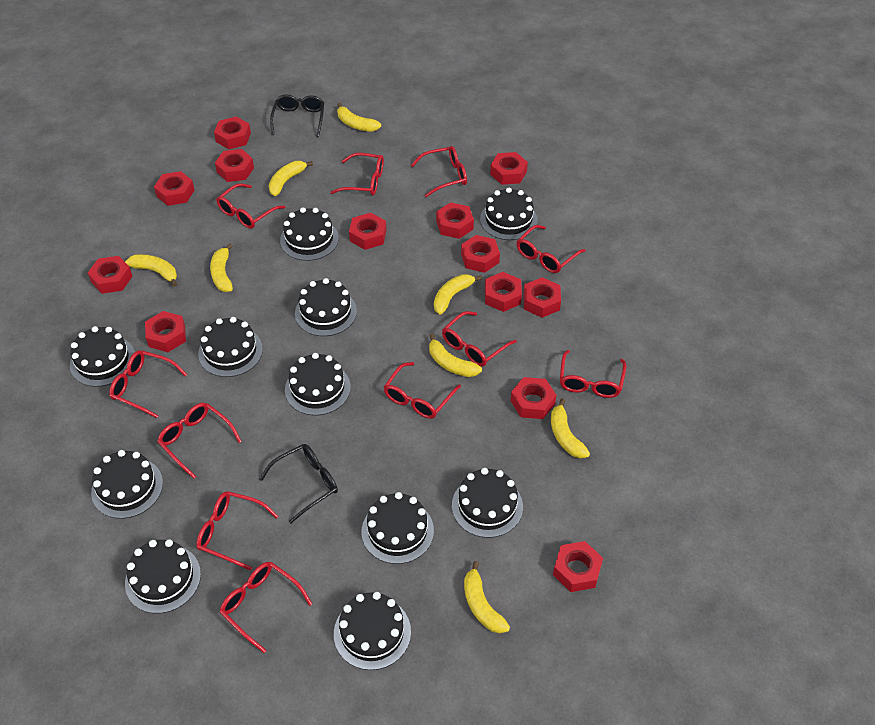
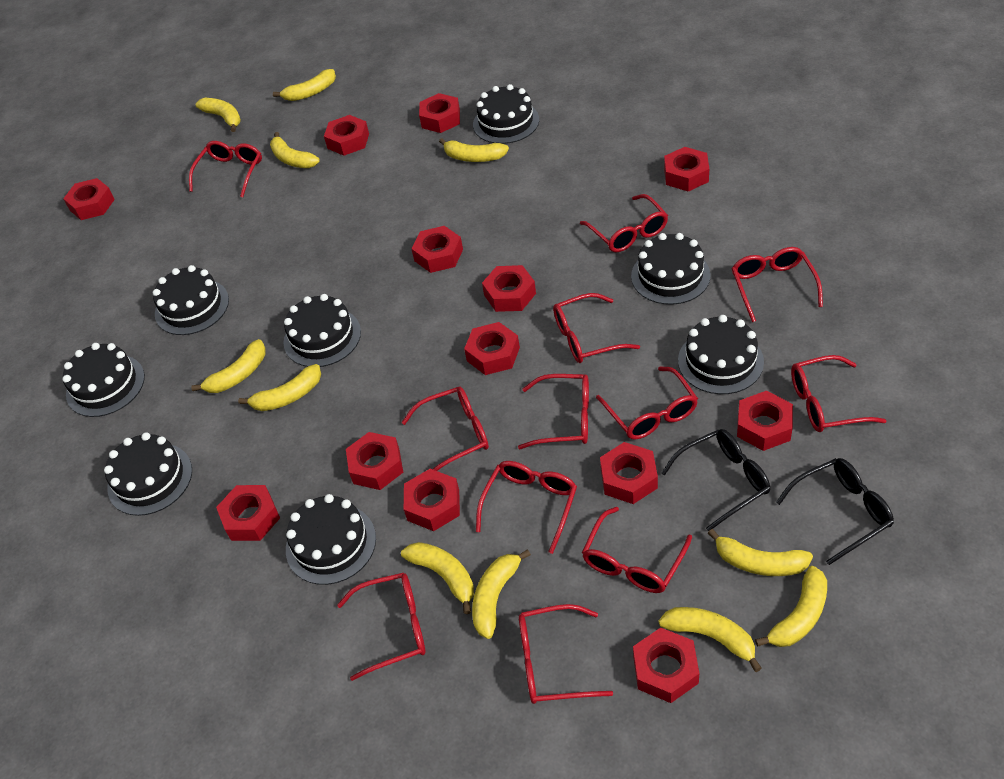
black cake: 11 -> 8
red glasses: 11 -> 12
yellow banana: 8 -> 11

